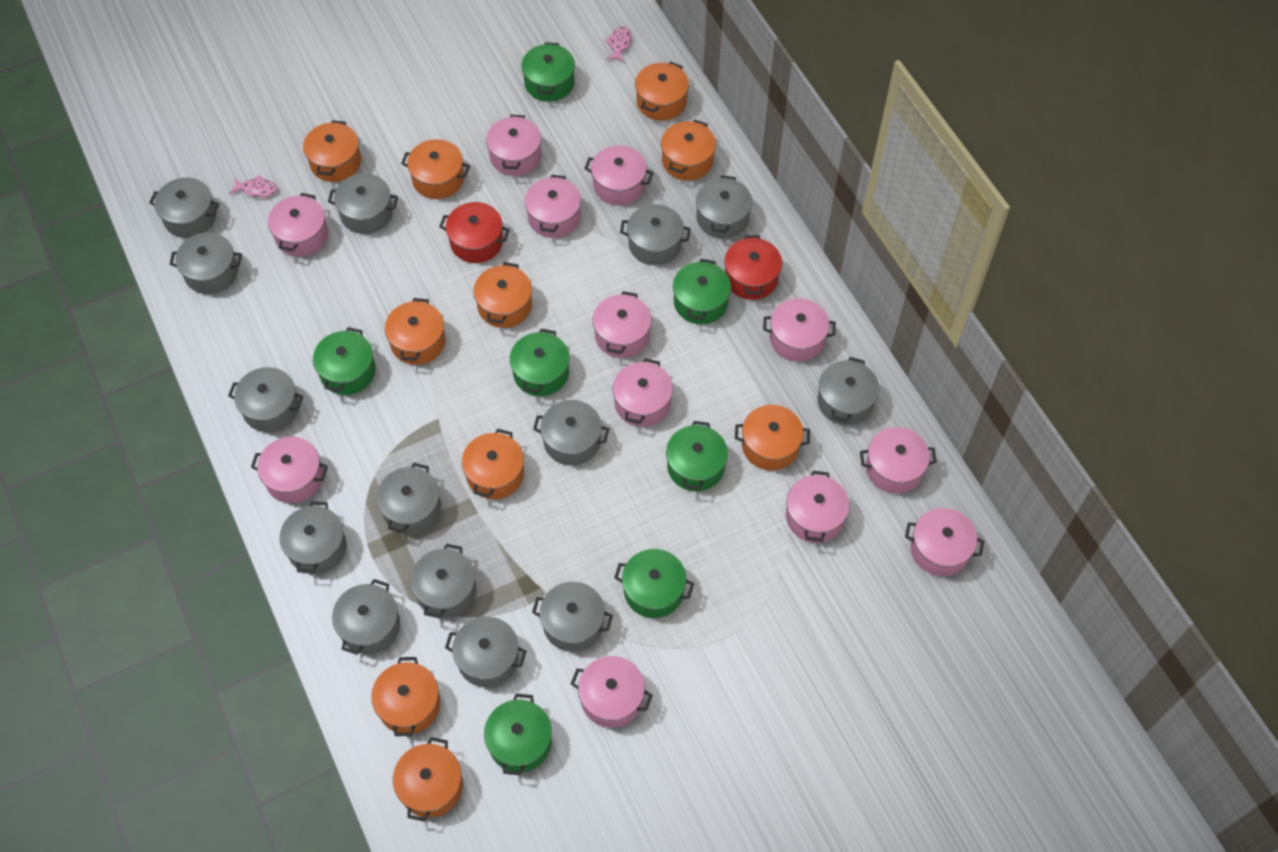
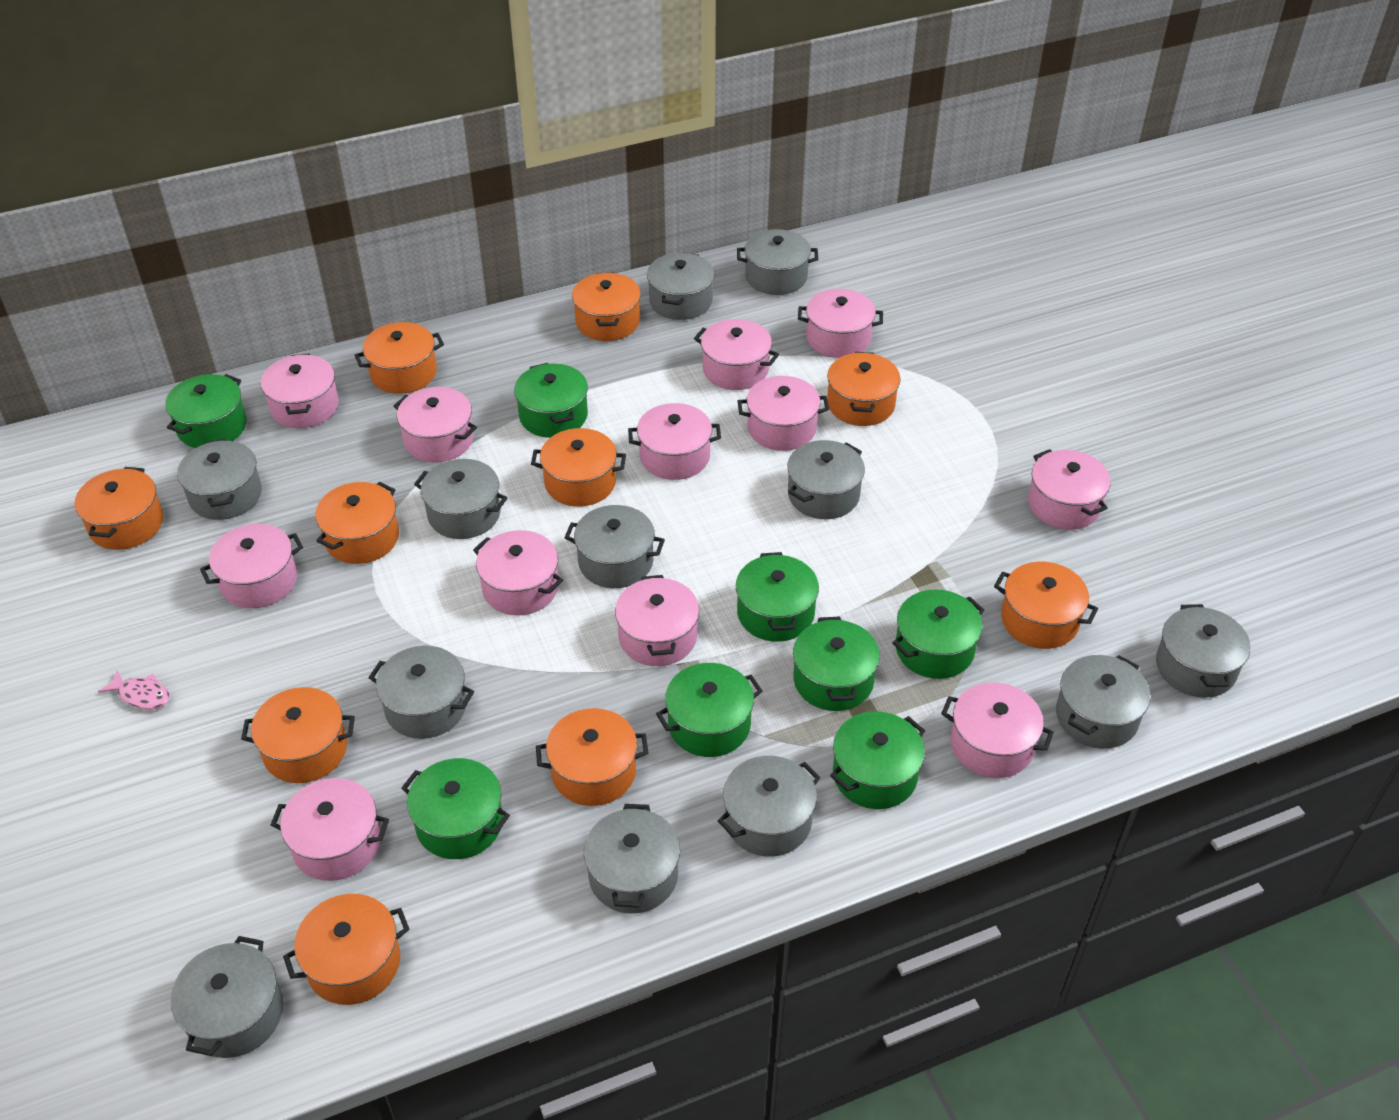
green pot: 7 -> 8
grey pot: 14 -> 12
pink fish: 2 -> 1
red pot: 2 -> 0

